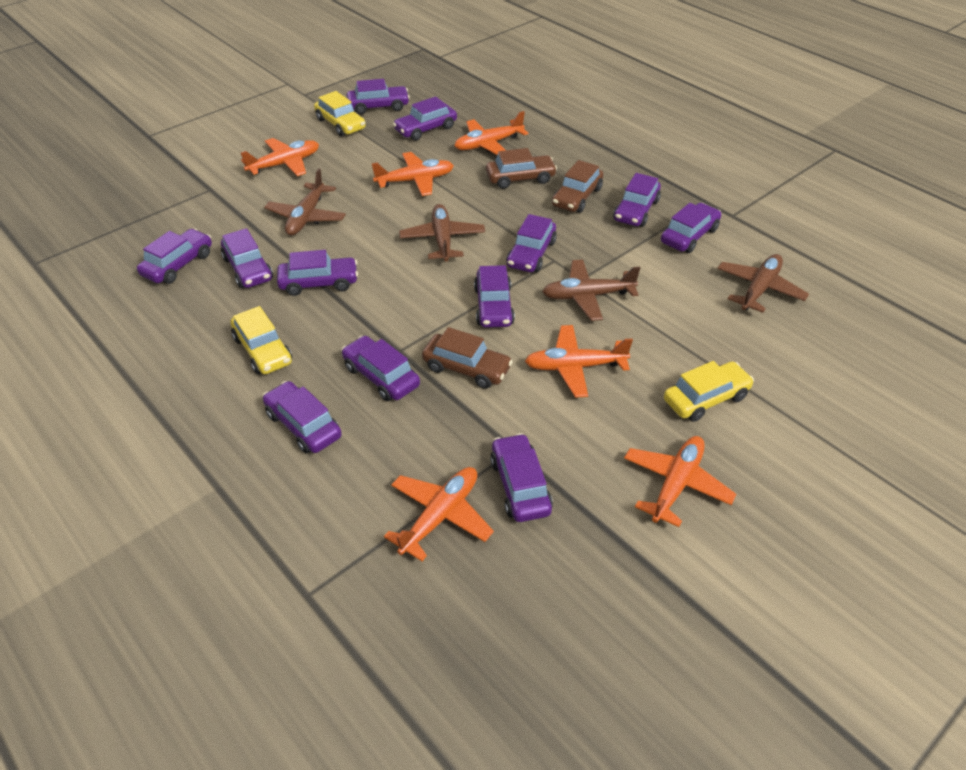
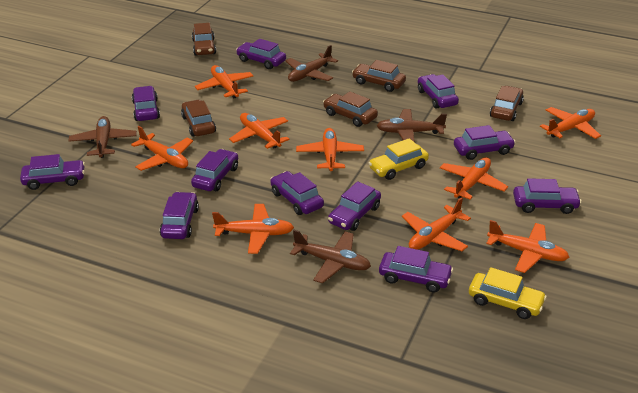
brown car: 3 -> 5
orange plane: 6 -> 9
purple car: 12 -> 11
yellow car: 3 -> 2

